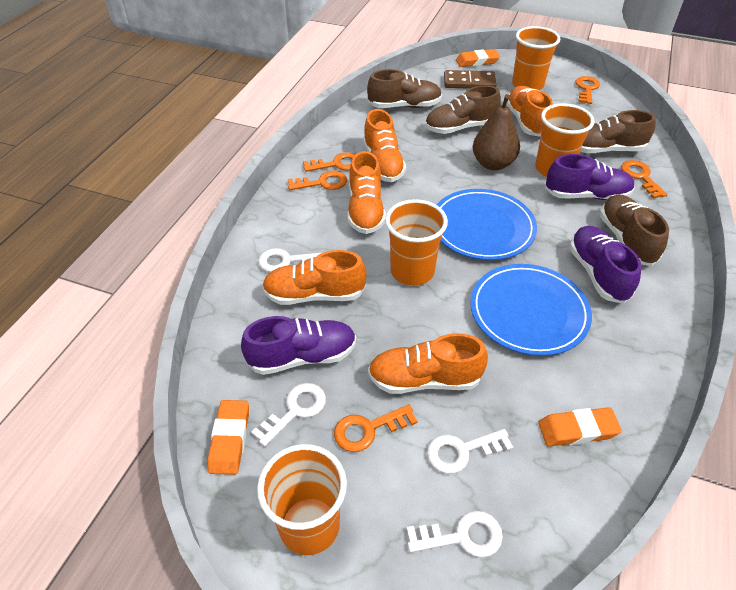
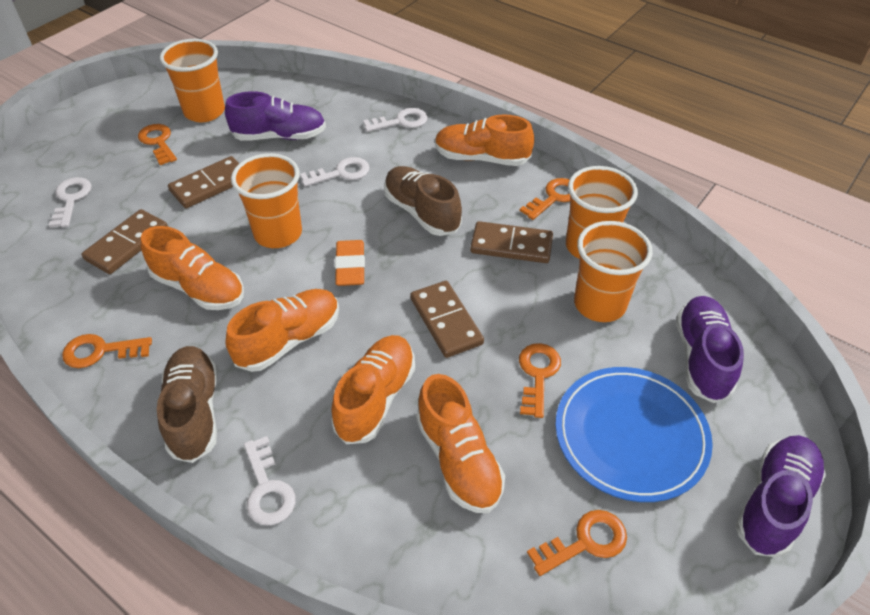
blue plate: 2 -> 1
brown domino: 1 -> 4
brown pear: 1 -> 0
brown shoe: 4 -> 2
orange eraser: 3 -> 1

